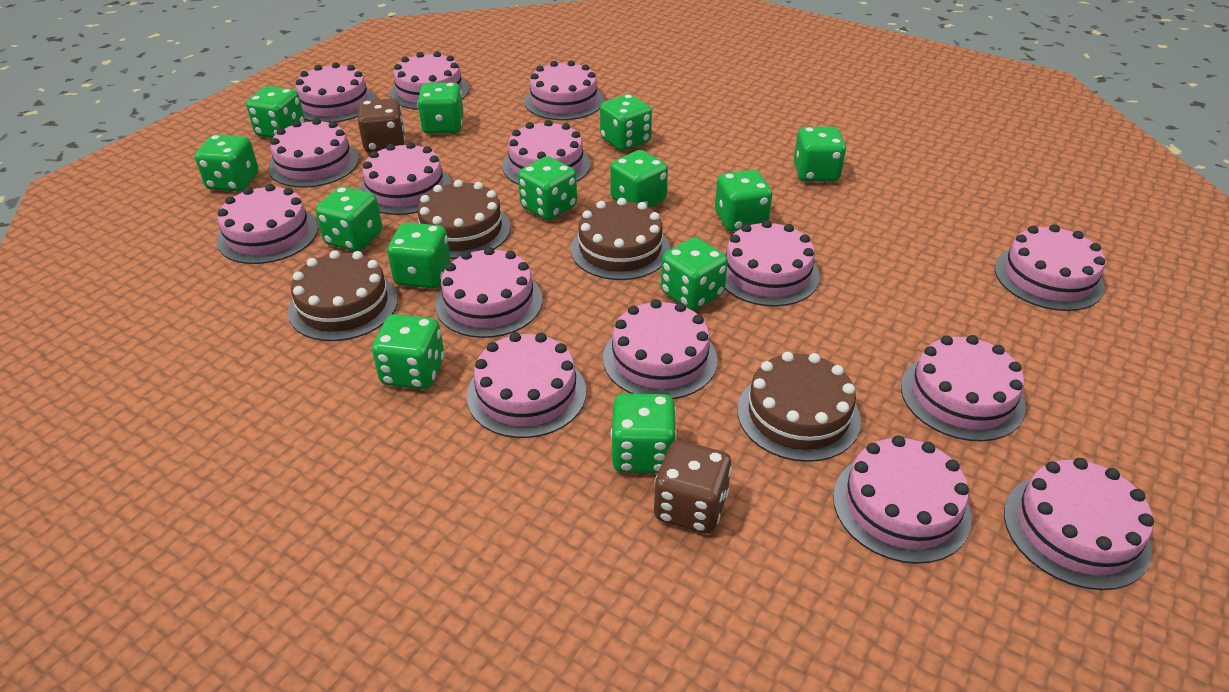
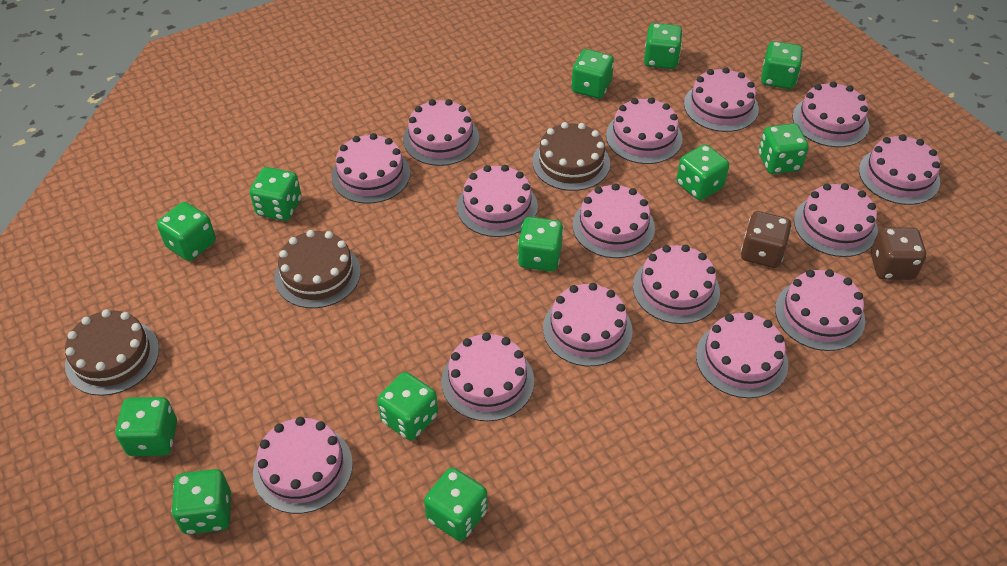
brown cake: 4 -> 3
green dice: 13 -> 12

